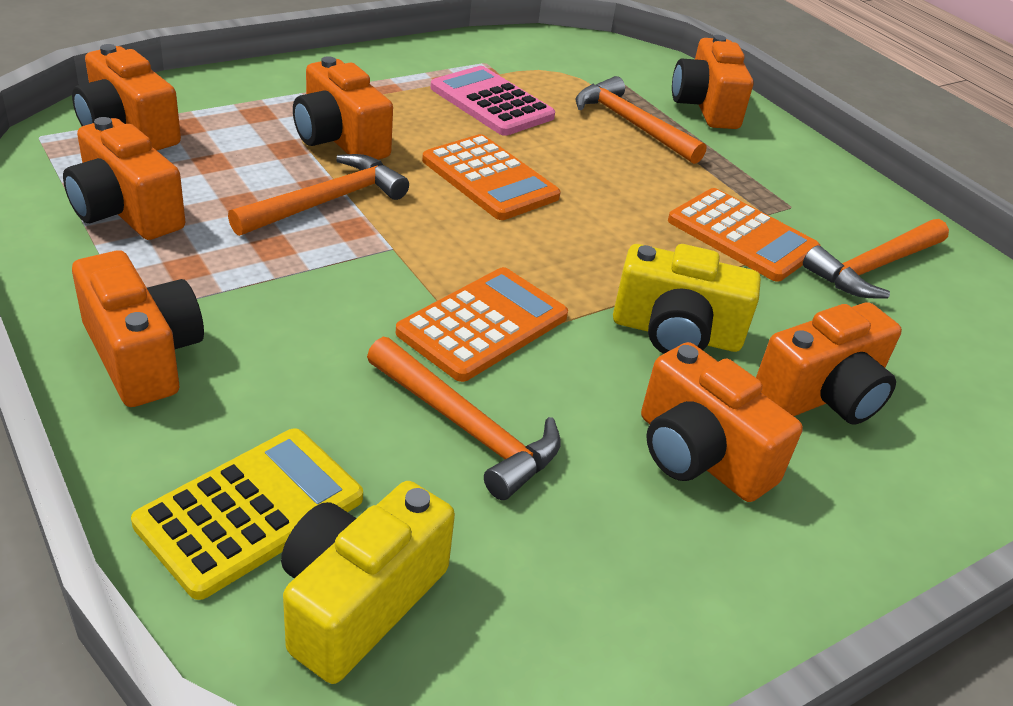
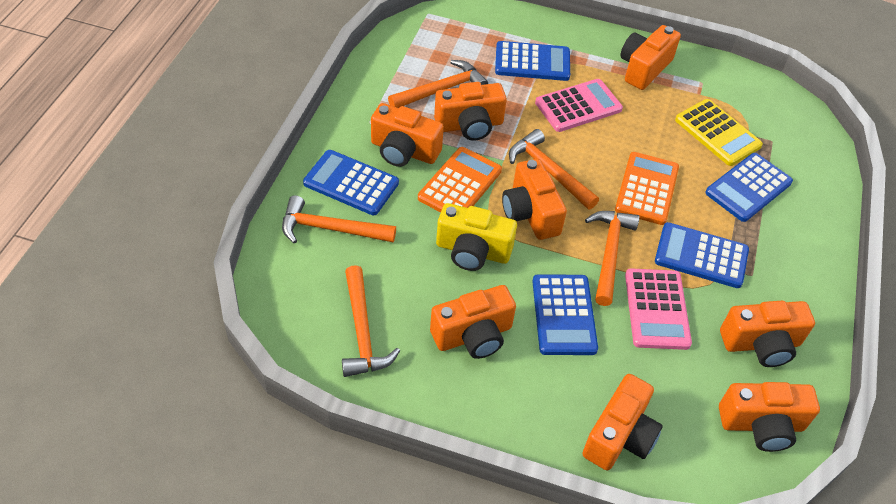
blue calculator: 0 -> 5
orange calculator: 3 -> 2
orange camera: 7 -> 8
orange hammer: 4 -> 5
pink calculator: 1 -> 2
yellow camera: 2 -> 1

